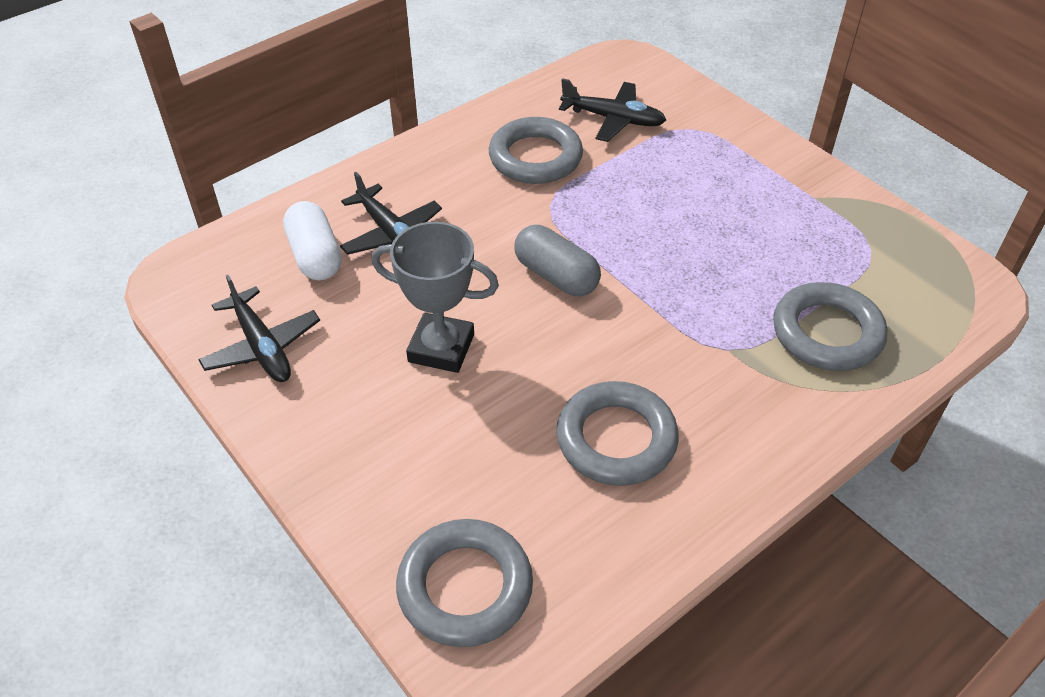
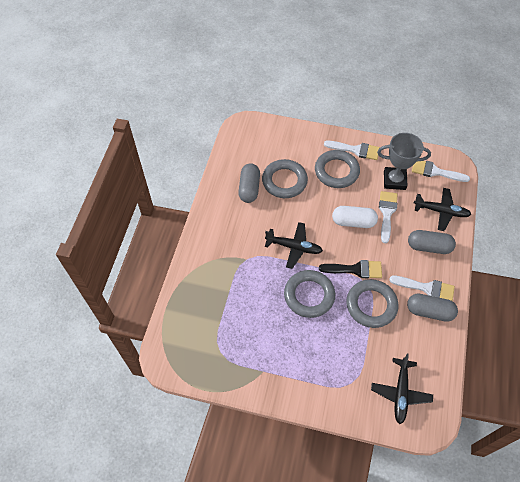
black brush: 0 -> 1
grey capsule: 1 -> 3
white brush: 0 -> 4

